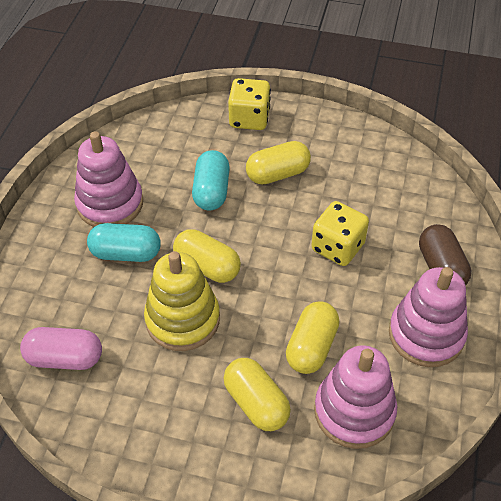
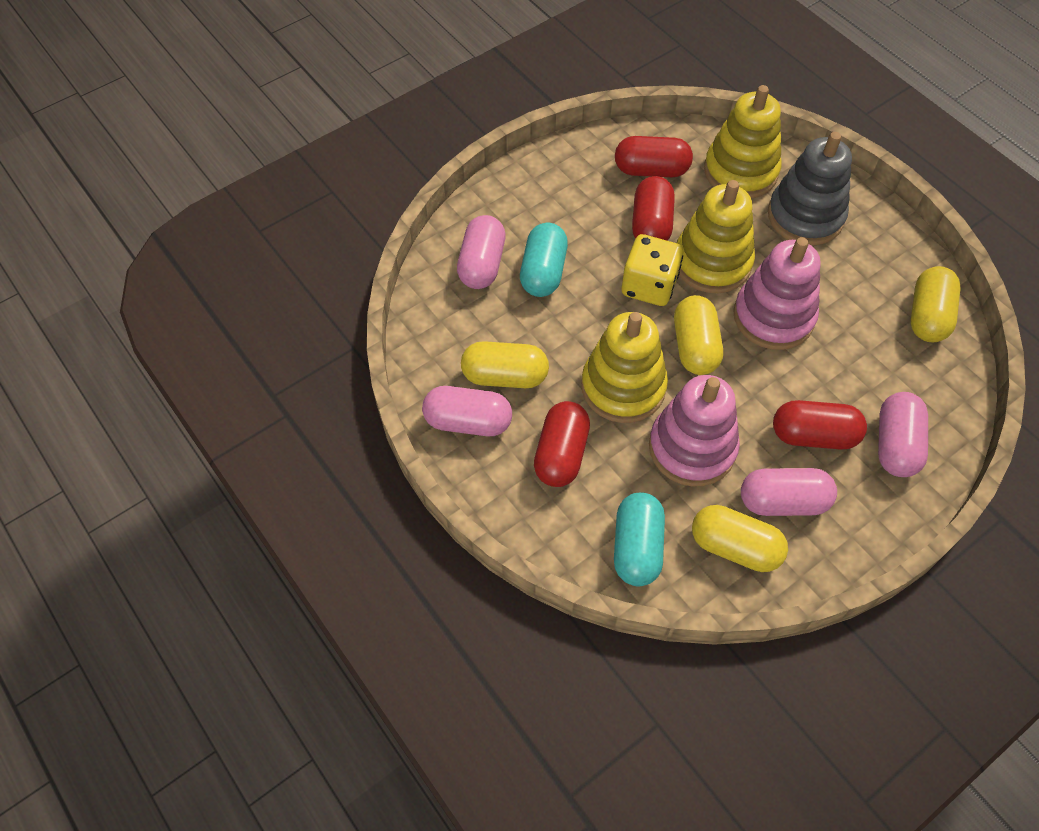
brown capsule: 1 -> 0
grey stacking toy: 0 -> 1
pink capsule: 1 -> 4
pink stacking toy: 3 -> 2
red capsule: 0 -> 4
yellow dice: 2 -> 1
yellow stacking toy: 1 -> 3

